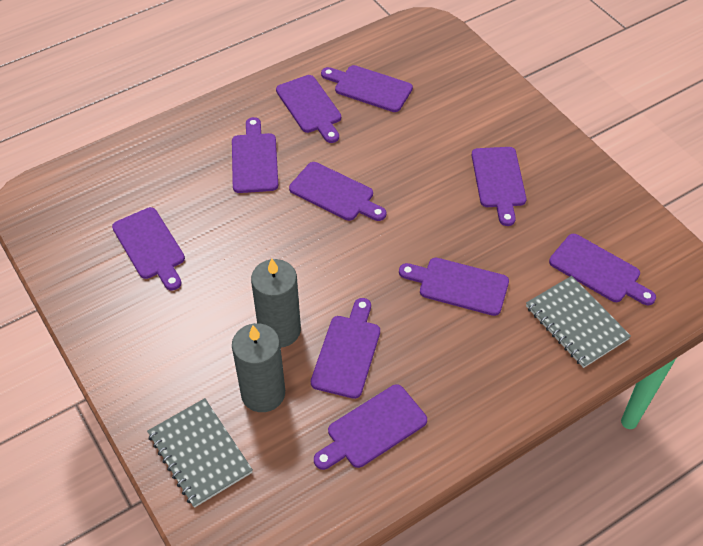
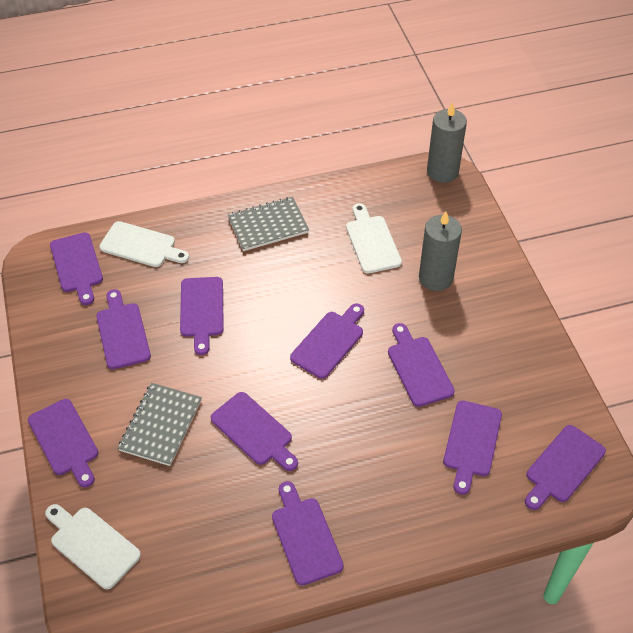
white cutting board: 0 -> 3

